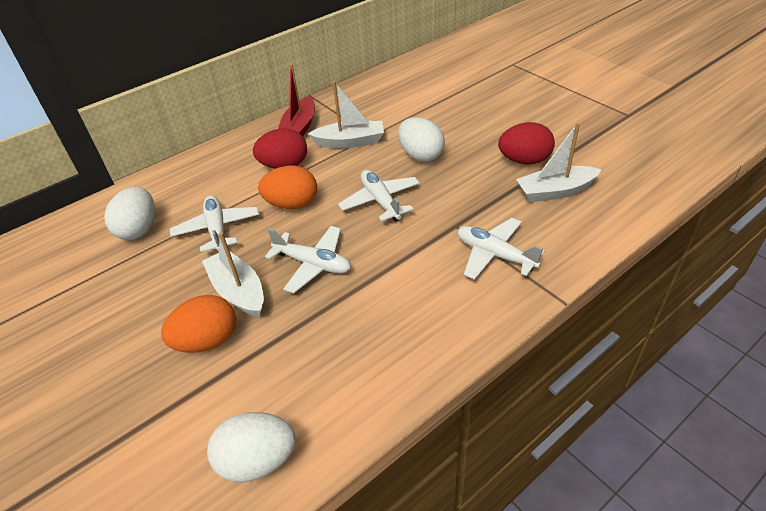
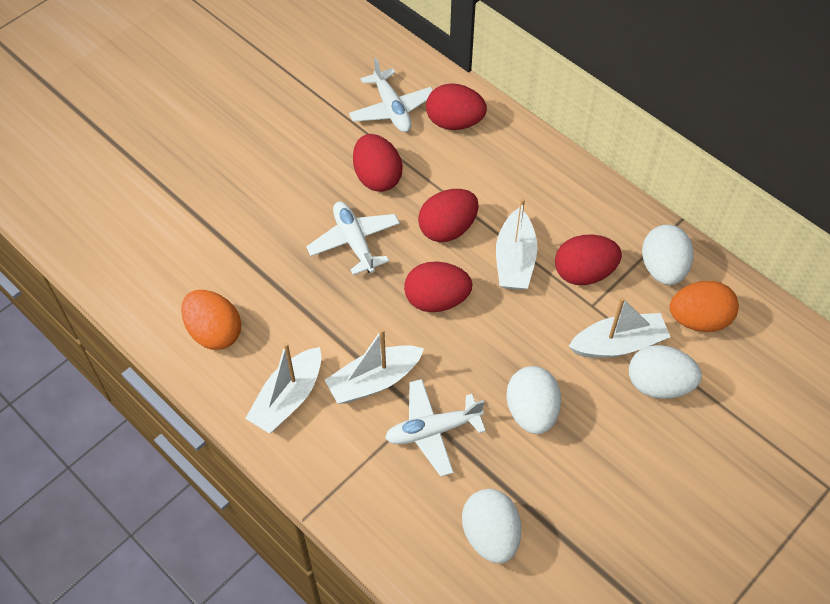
red boat: 1 -> 0
red egg: 2 -> 5
white boat: 3 -> 4
white egg: 3 -> 4
white plane: 4 -> 3

